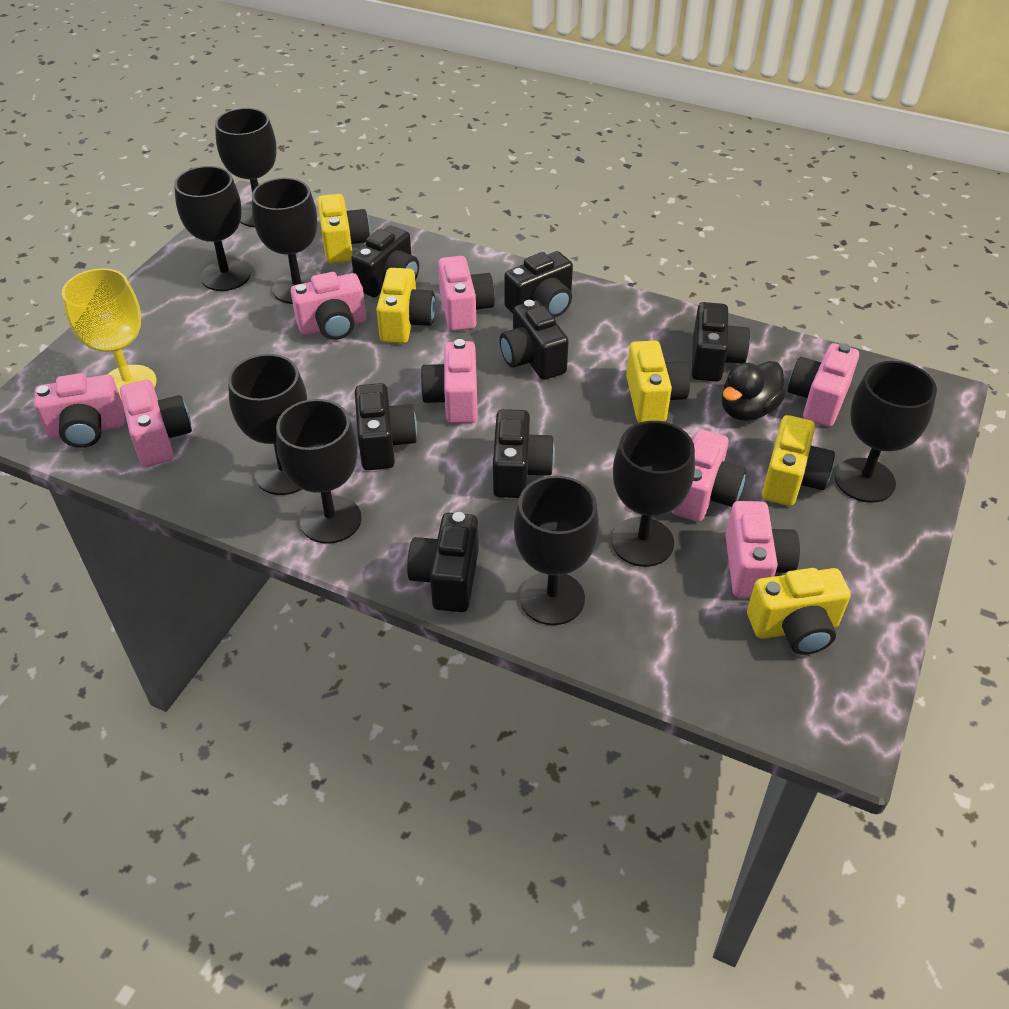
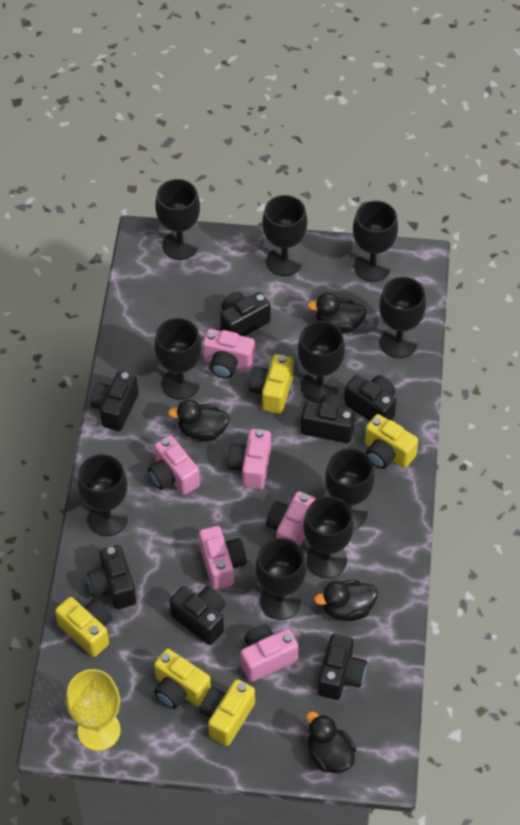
black duck: 1 -> 4
black goblet: 8 -> 10
pink camera: 8 -> 6

